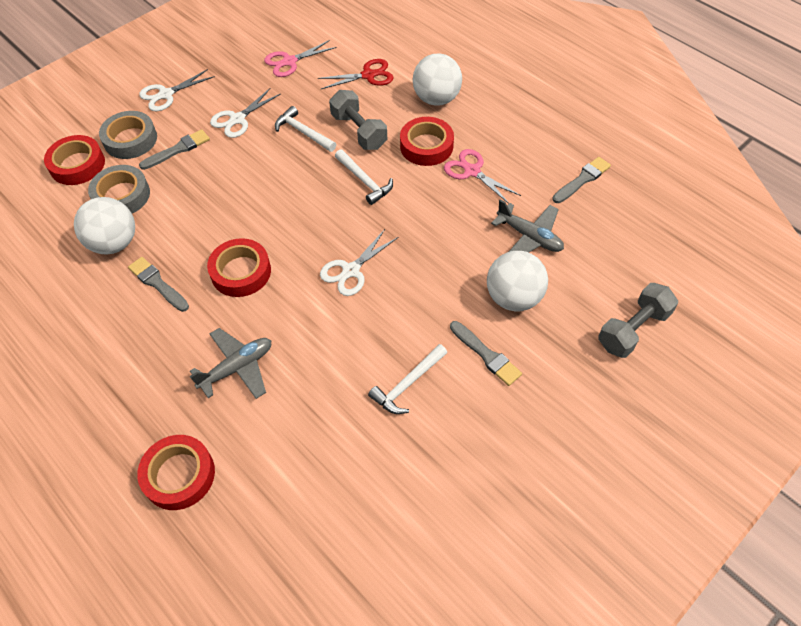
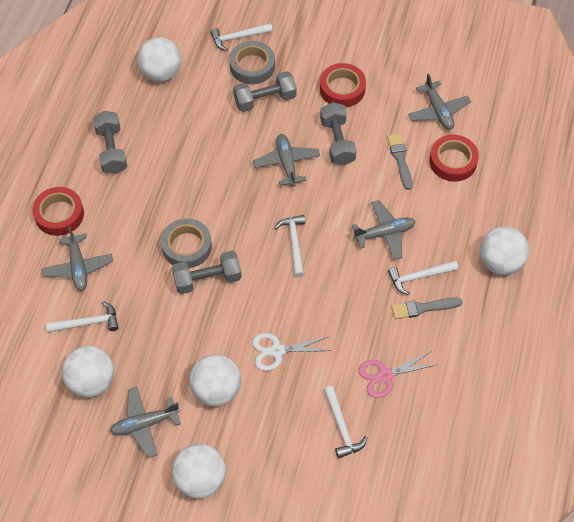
grey brush: 4 -> 2
grey dumbbell: 2 -> 4
grey plane: 2 -> 5
pink scissors: 2 -> 1
red scissors: 1 -> 0
red tape: 4 -> 3
white ball: 3 -> 5
white hammer: 3 -> 5
white scissors: 3 -> 1

